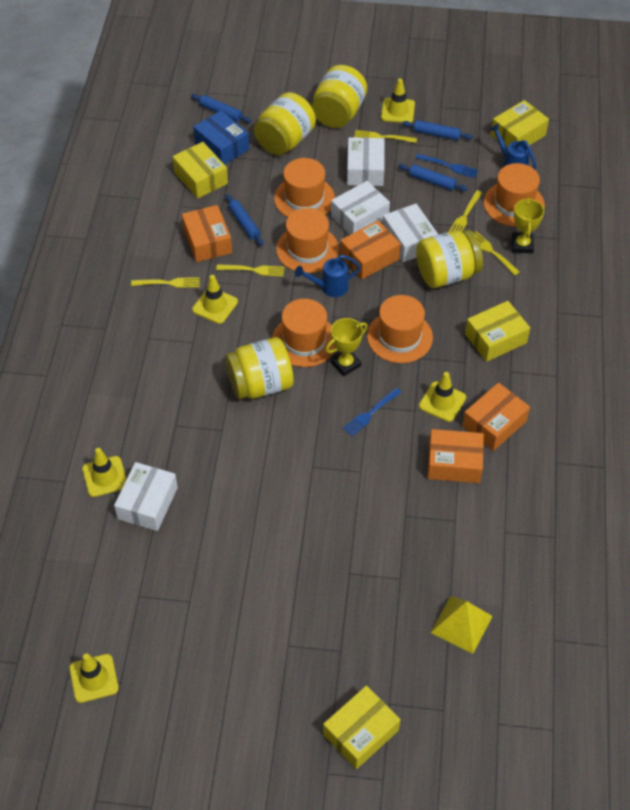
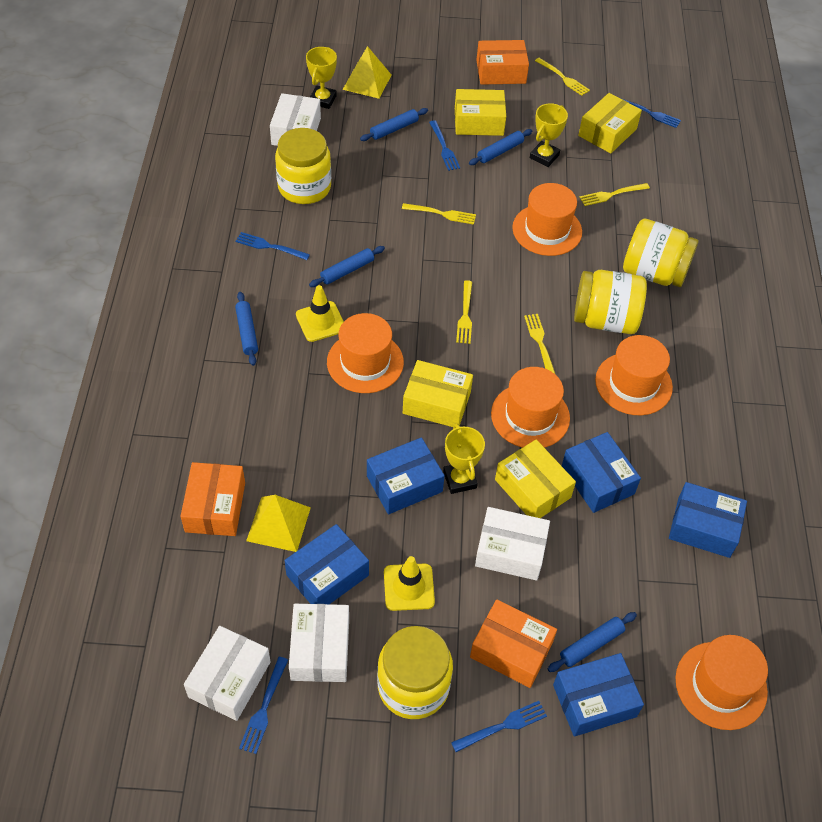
blue box: 1 -> 5
blue fork: 2 -> 5
blue rolling pin: 4 -> 5
blue watering can: 2 -> 0
orange box: 4 -> 3
yellow pyramid: 1 -> 2
yellow traffic cone: 5 -> 2
yellow trophy: 2 -> 3

